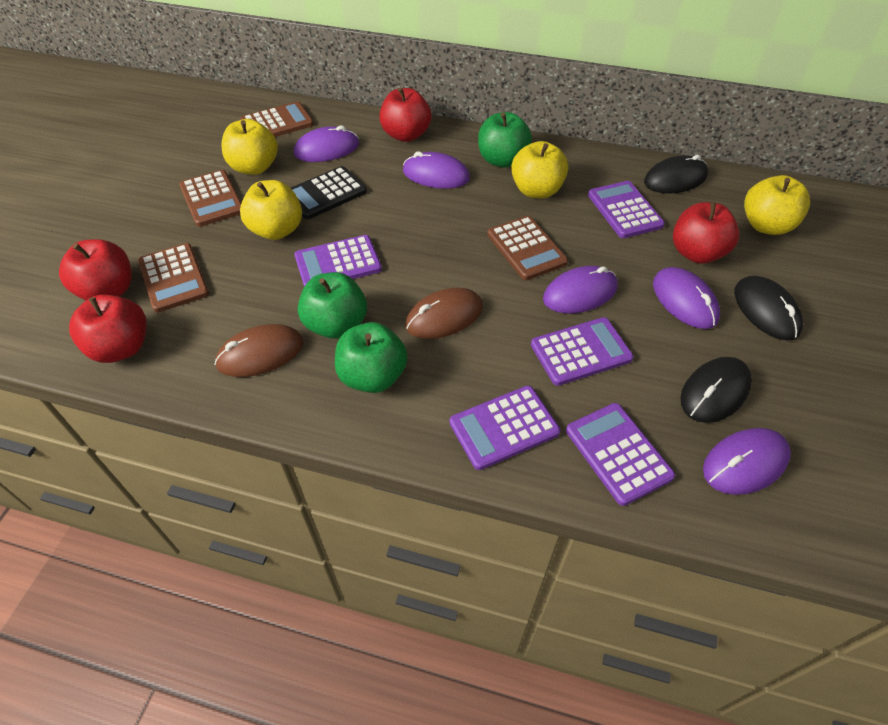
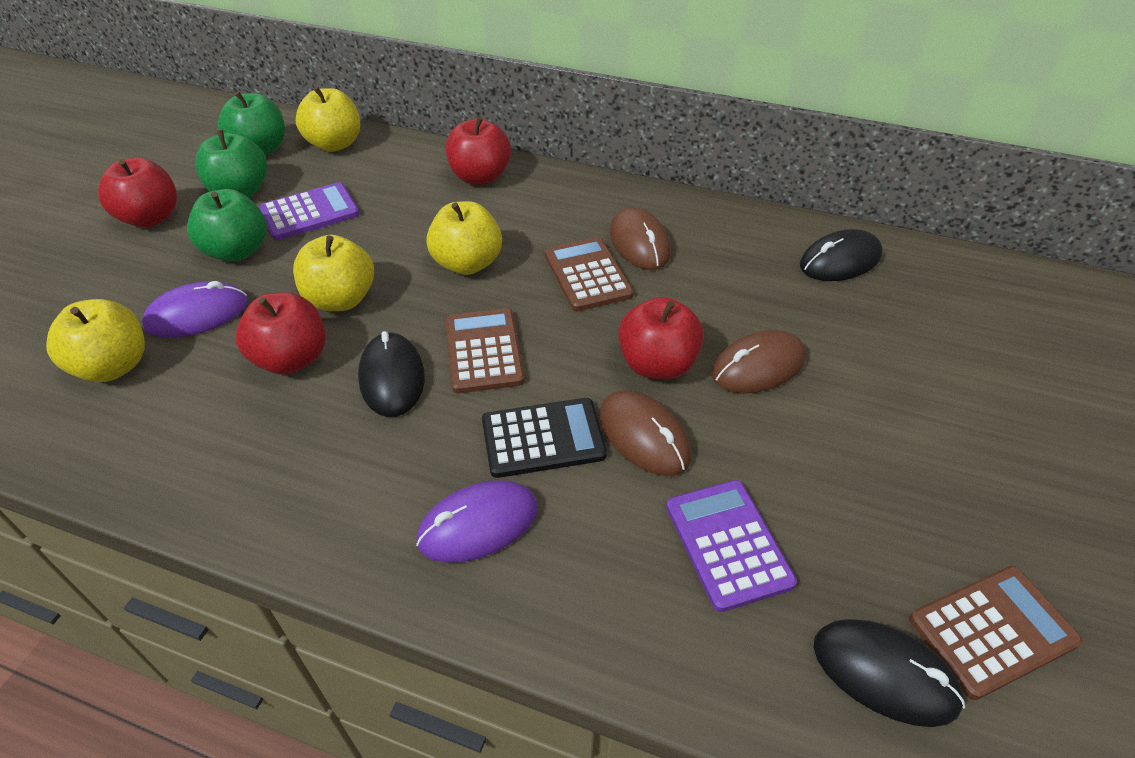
brown calculator: 4 -> 3
brown mouse: 2 -> 3
purple calculator: 5 -> 2
purple mouse: 5 -> 2

